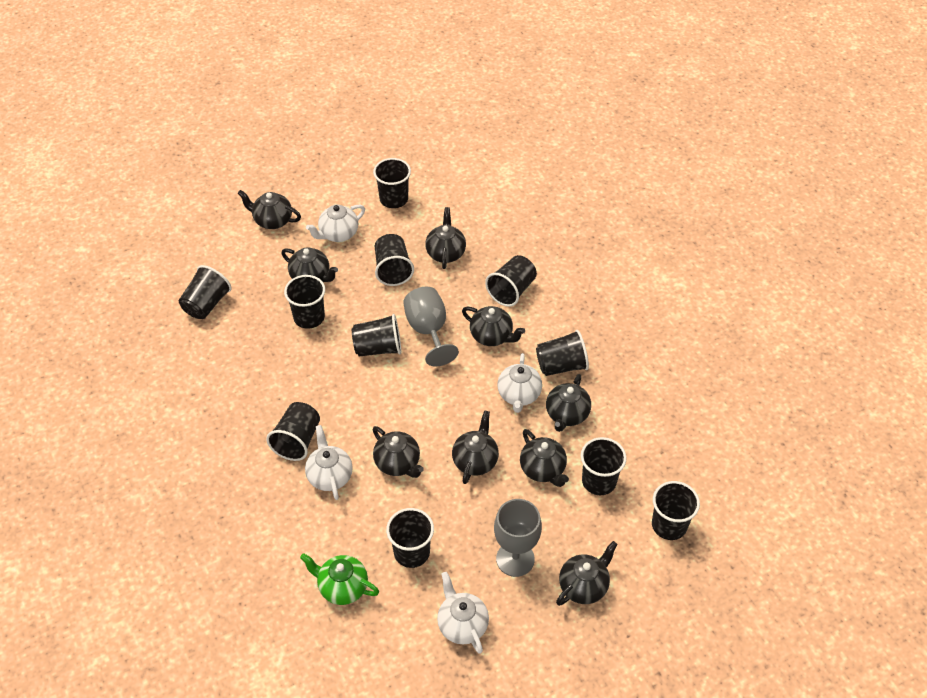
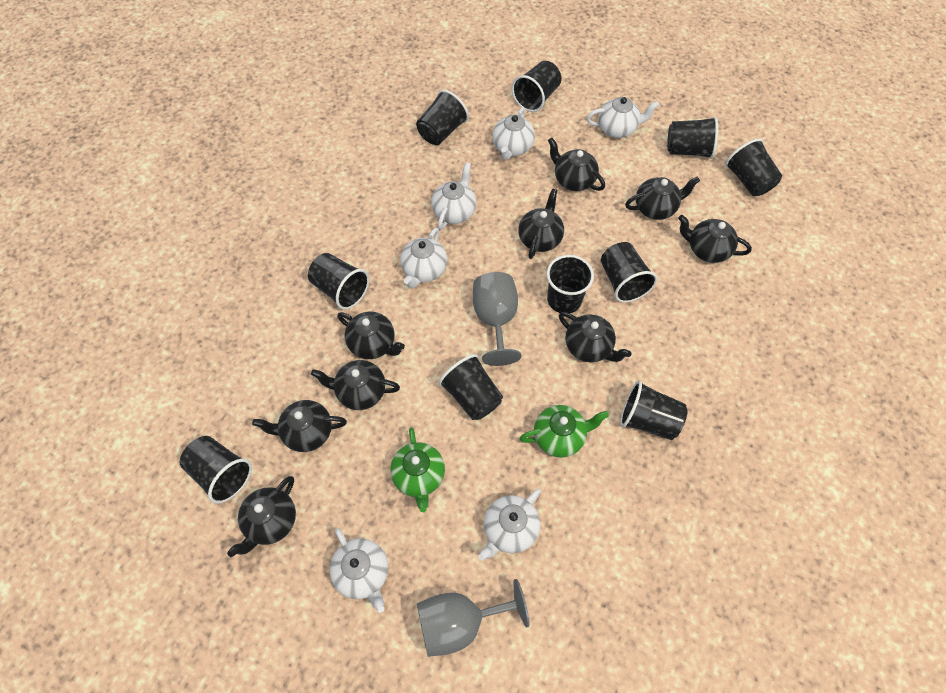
black cup: 11 -> 10
green teapot: 1 -> 2
white teapot: 4 -> 6

